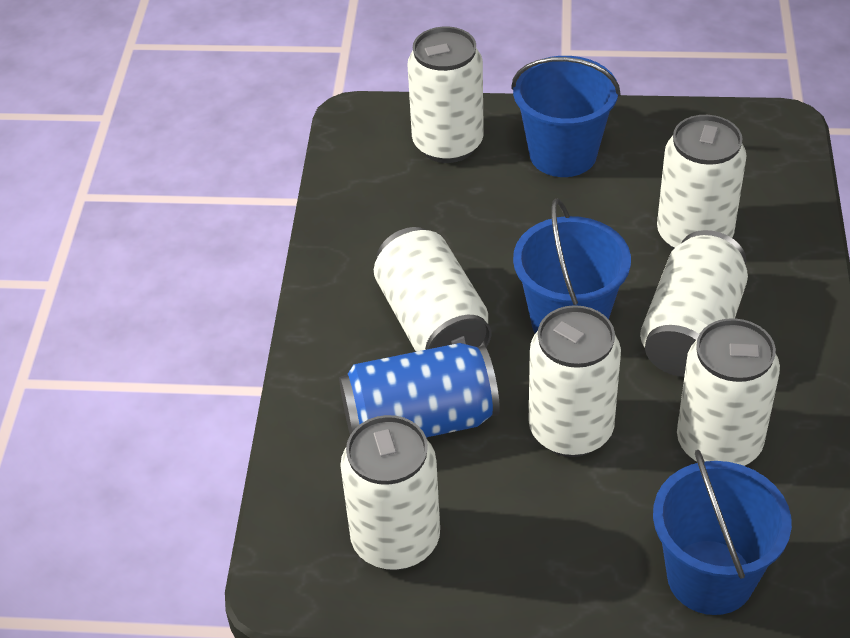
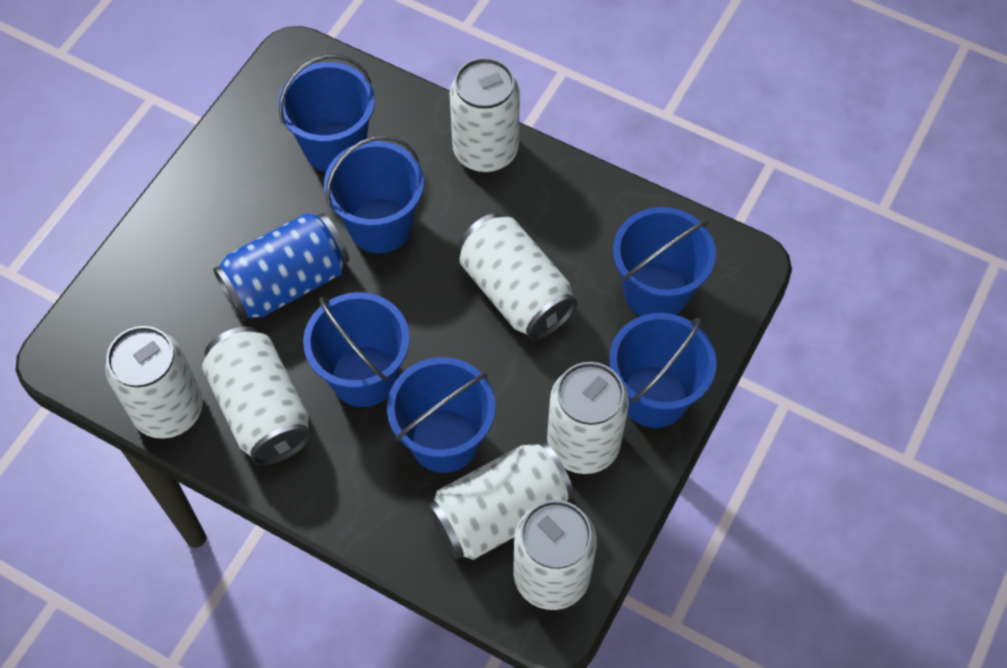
blue bucket: 3 -> 6

